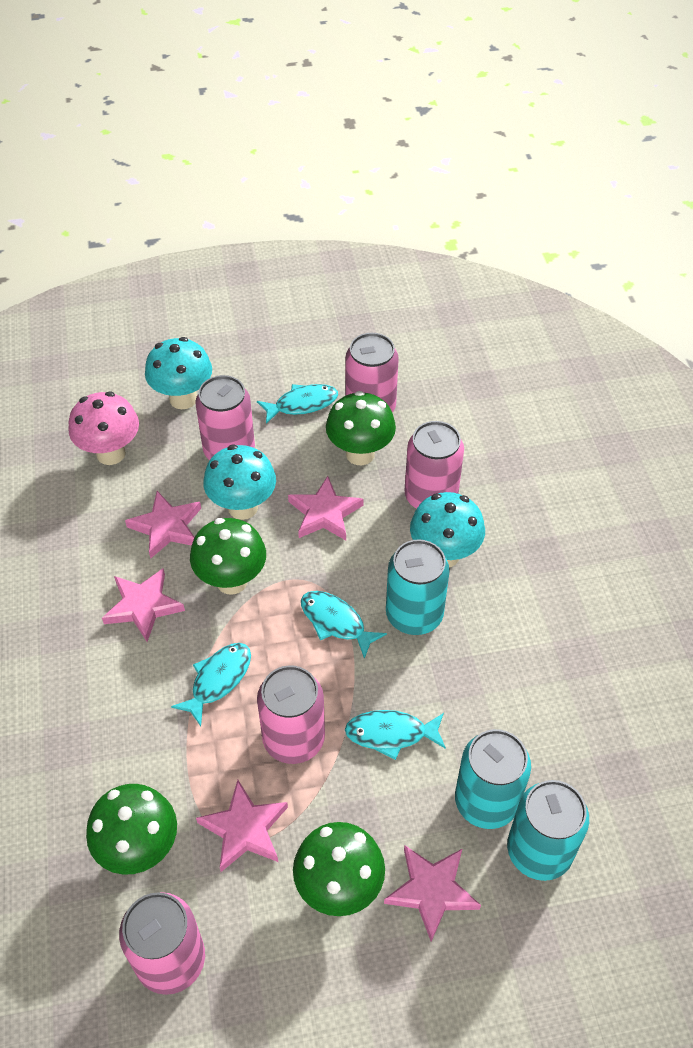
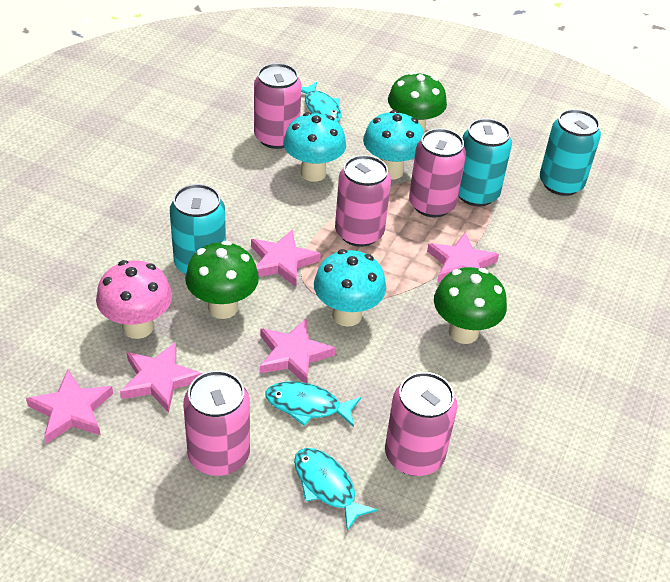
green mushroom: 4 -> 3
turquoise fish: 4 -> 3

